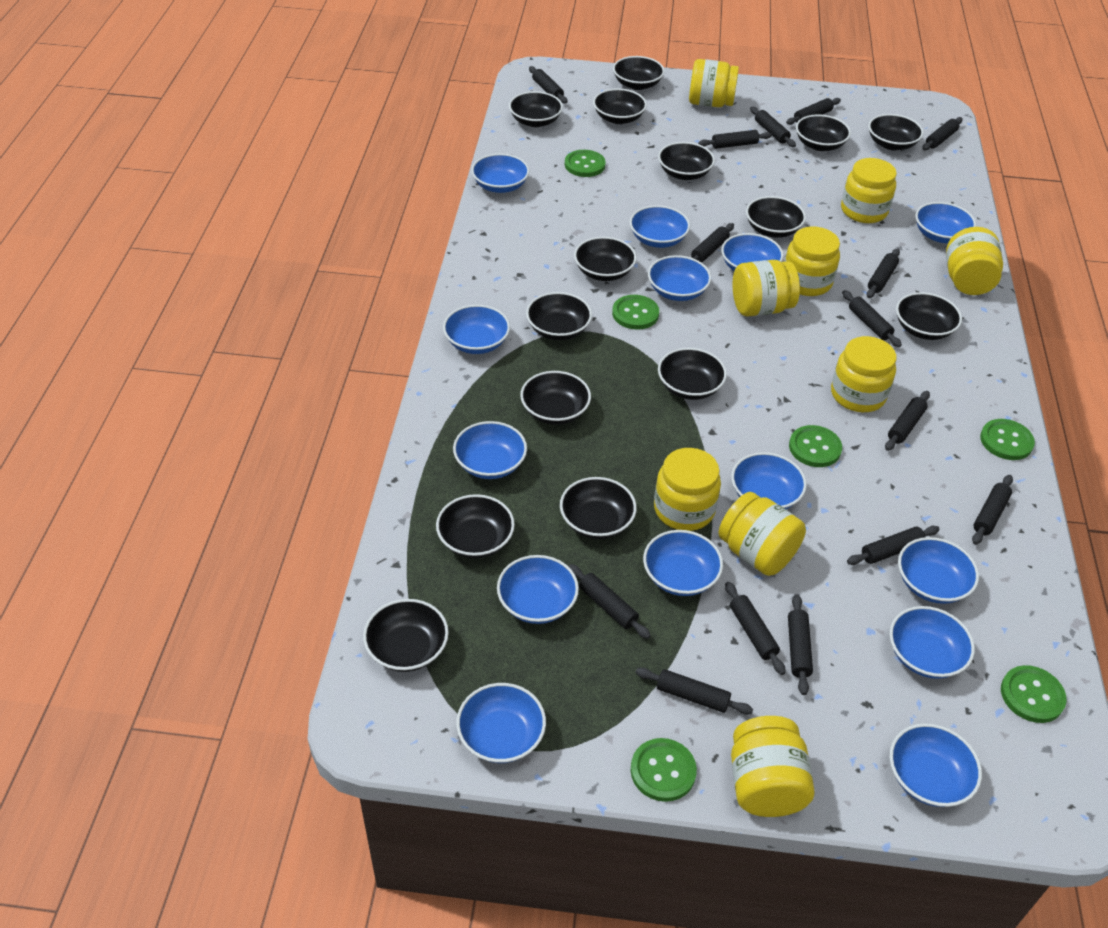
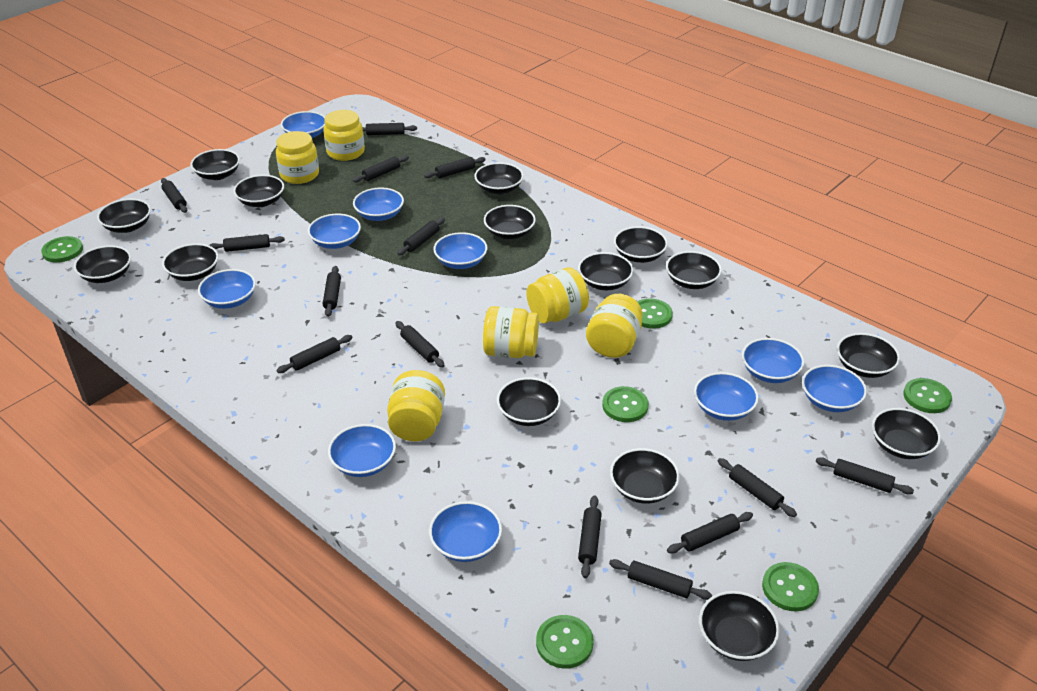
black rolling pin: 15 -> 14
blue bowl: 14 -> 10
yellow jar: 9 -> 6

